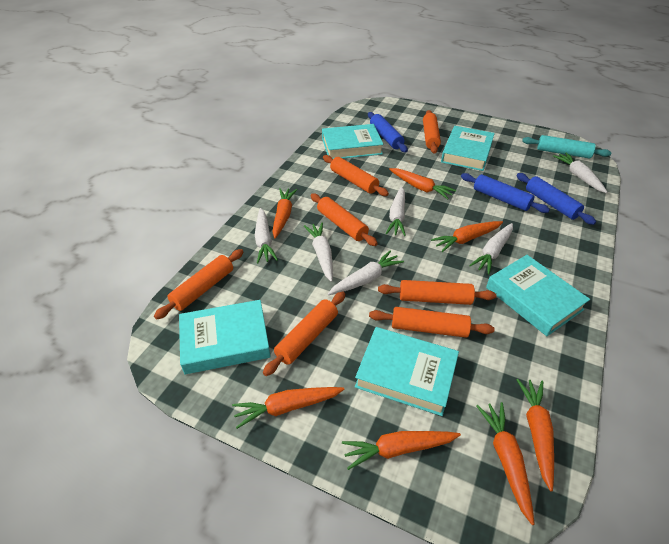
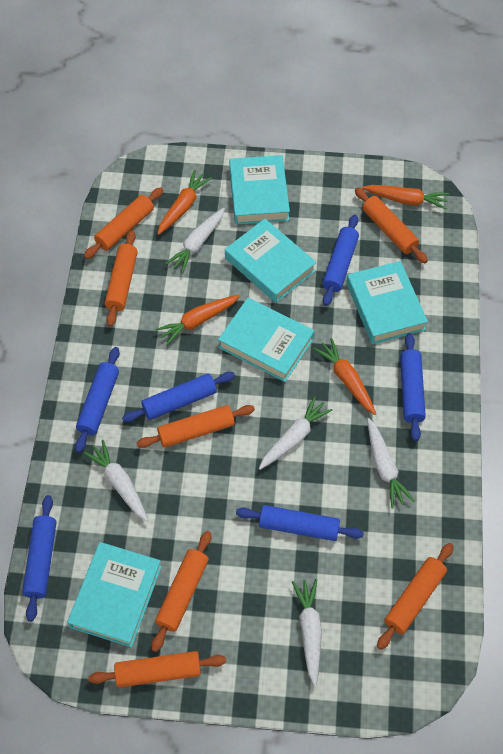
blue rolling pin: 3 -> 6
orange carrot: 7 -> 4
turquoise rolling pin: 1 -> 0
white carrot: 6 -> 5

